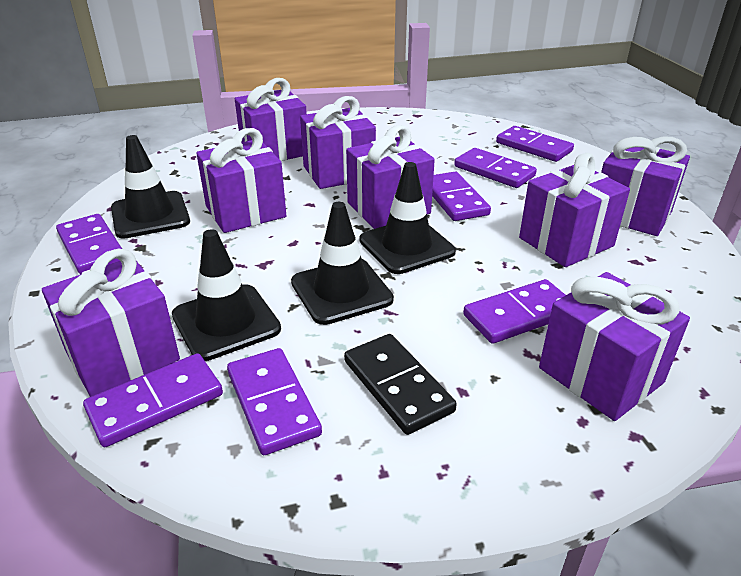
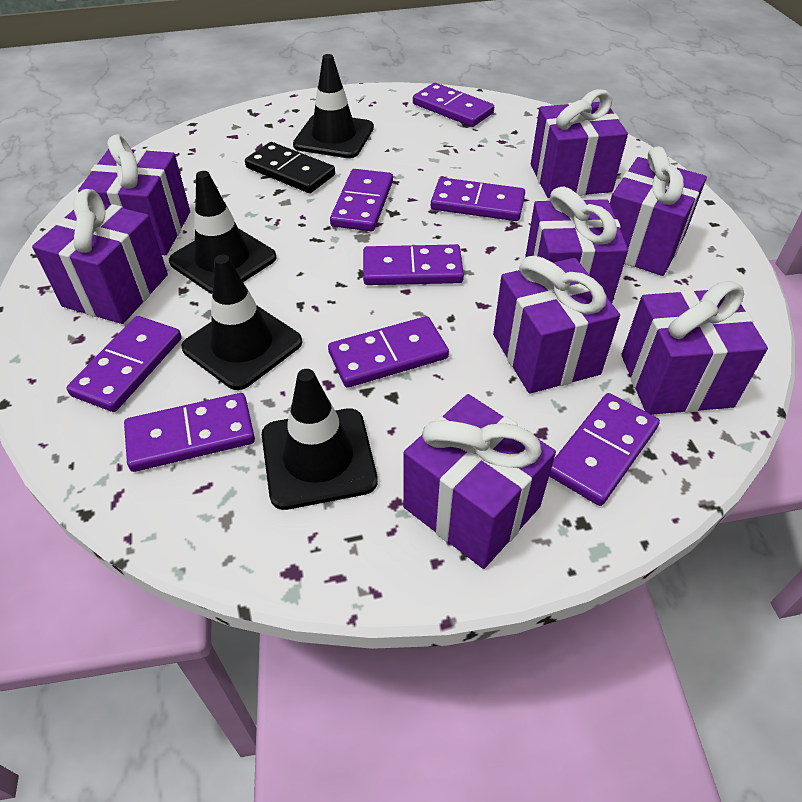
purple domino: 7 -> 8

